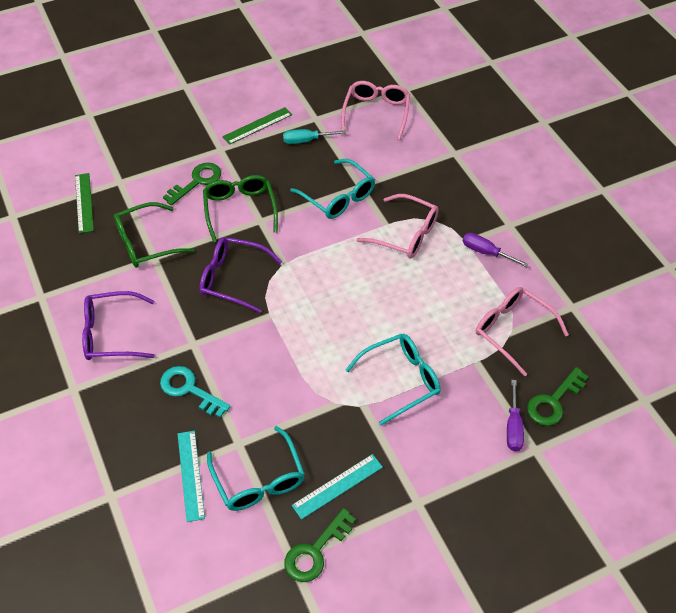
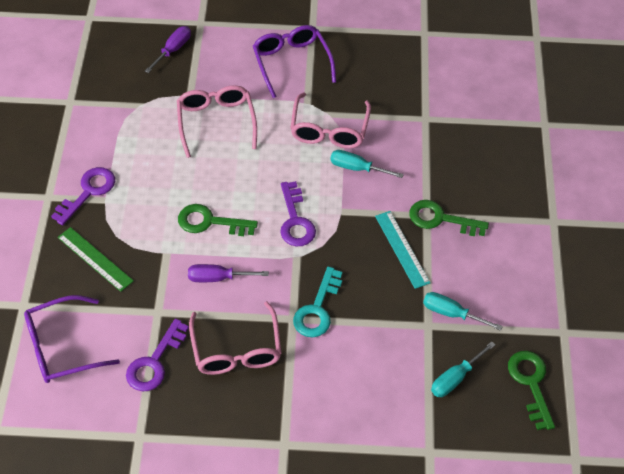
green glasses: 2 -> 0
green ruler: 2 -> 1
purple key: 0 -> 3
turquoise glasses: 3 -> 0
turquoise ruler: 2 -> 1
turquoise screwdriver: 1 -> 3

